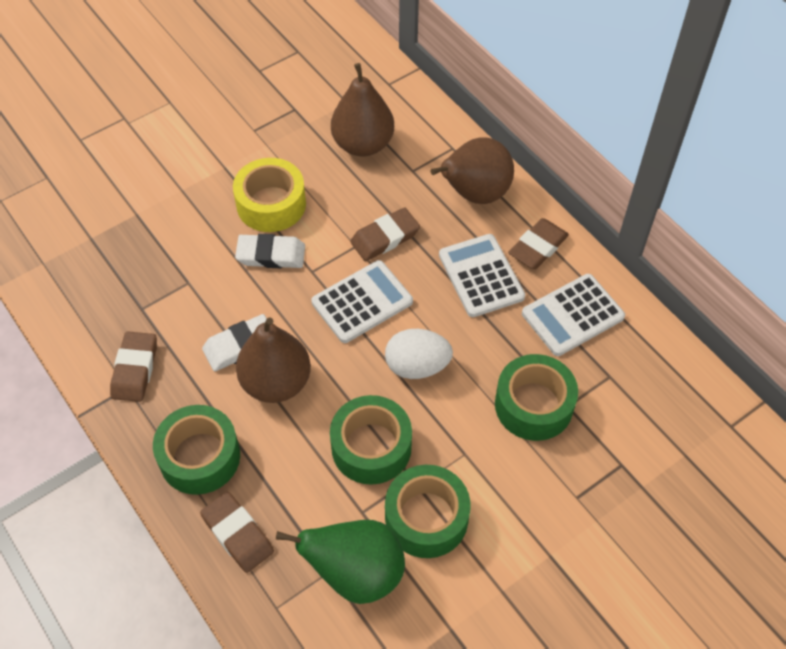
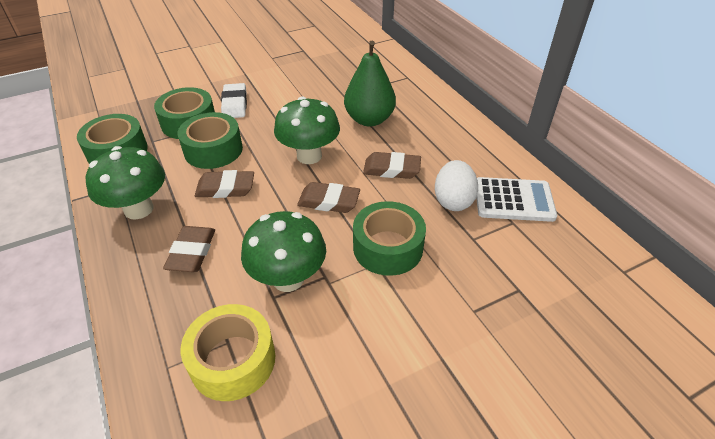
brown pear: 3 -> 0
green mushroom: 0 -> 3
white calculator: 3 -> 1
white eraser: 2 -> 1

